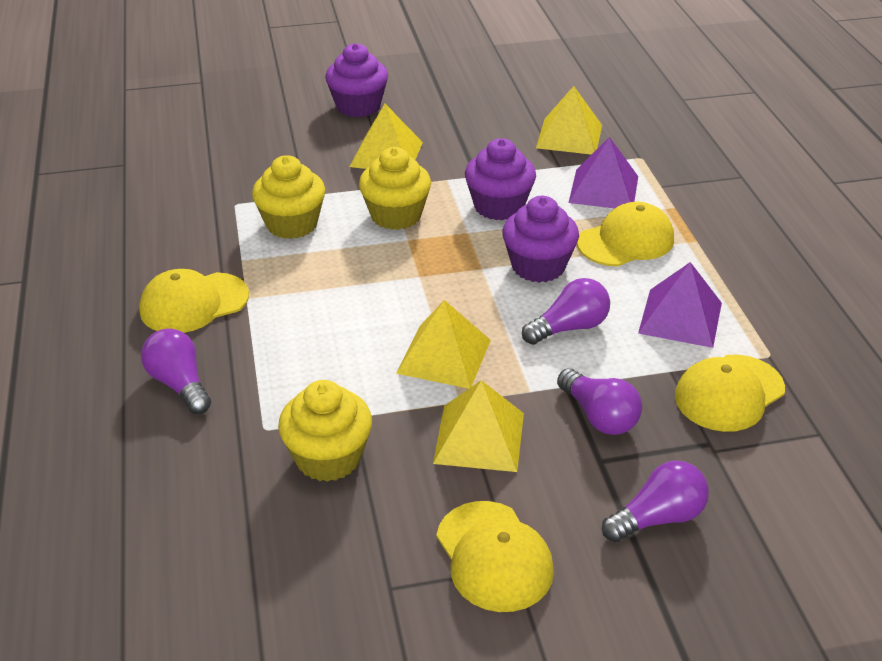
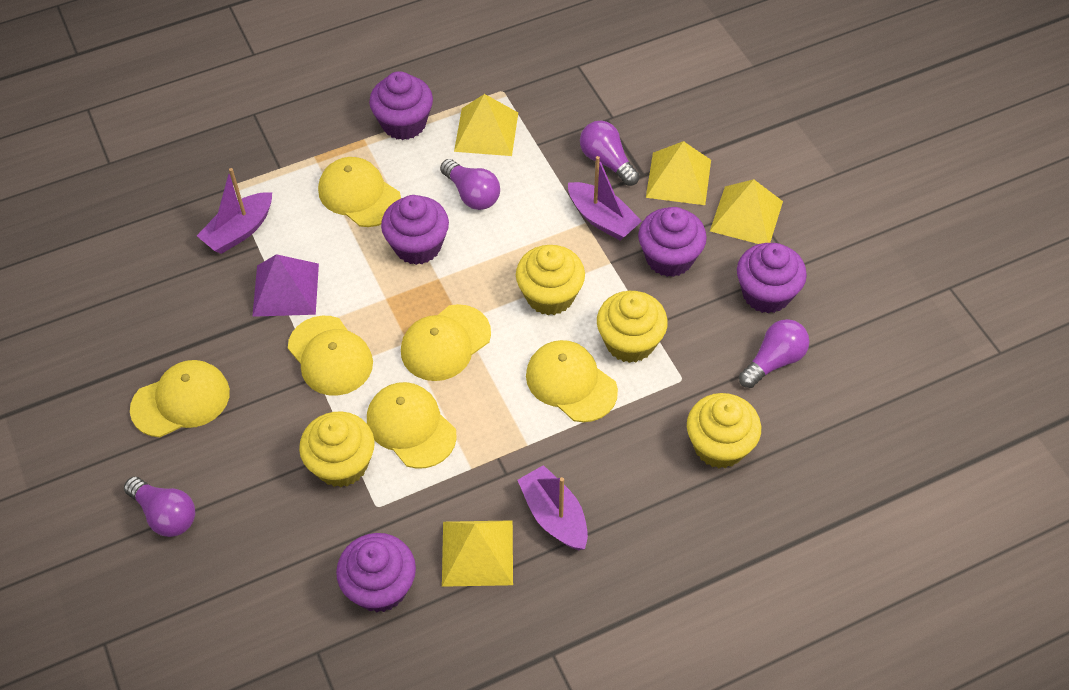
purple boat: 0 -> 3
purple cupcake: 3 -> 5
purple pyramid: 2 -> 1
yellow cap: 4 -> 6
yellow cupcake: 3 -> 4

